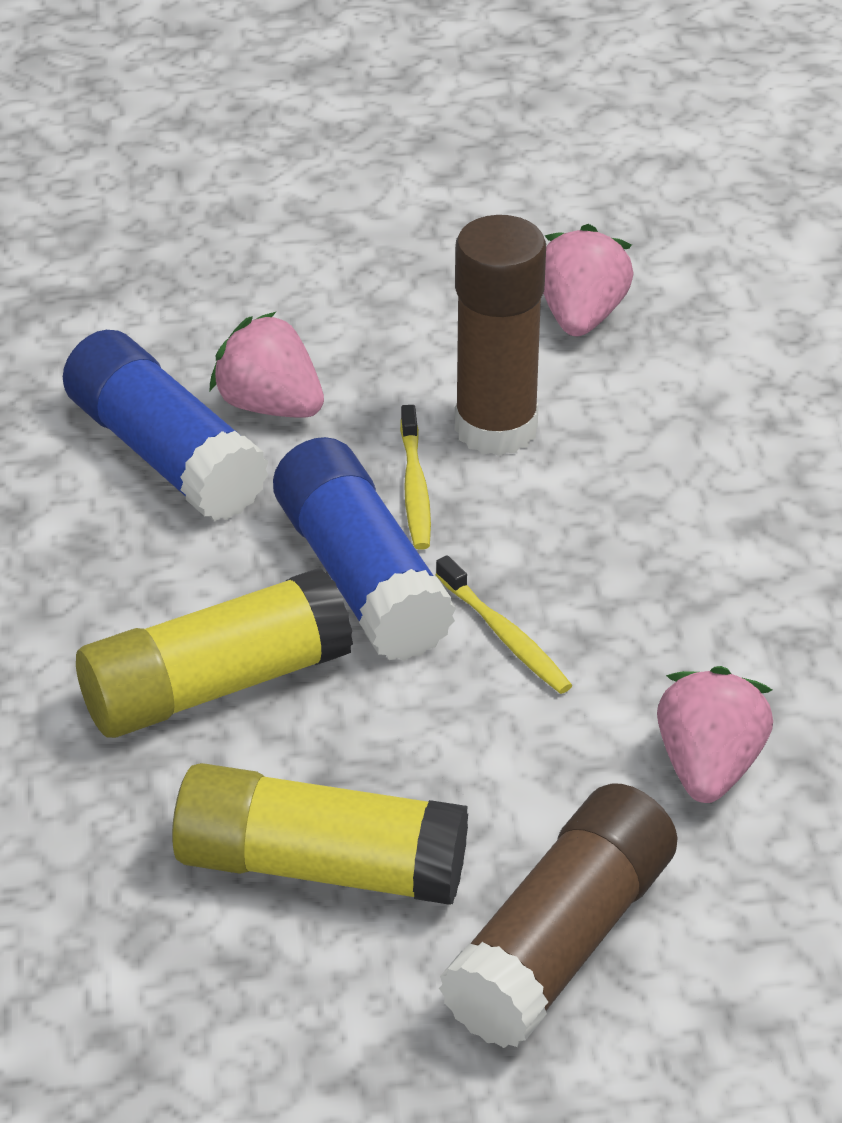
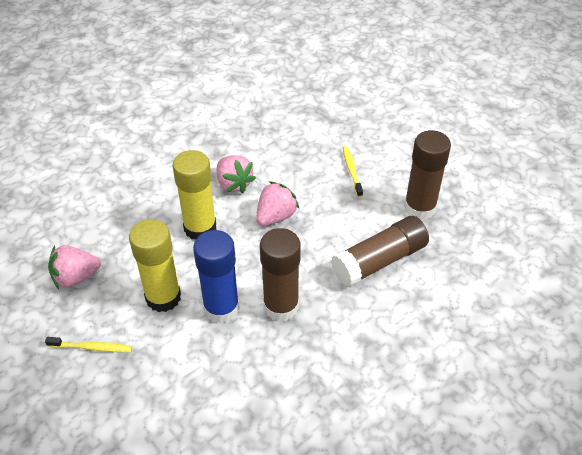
blue glue stick: 2 -> 1
brown glue stick: 2 -> 3

